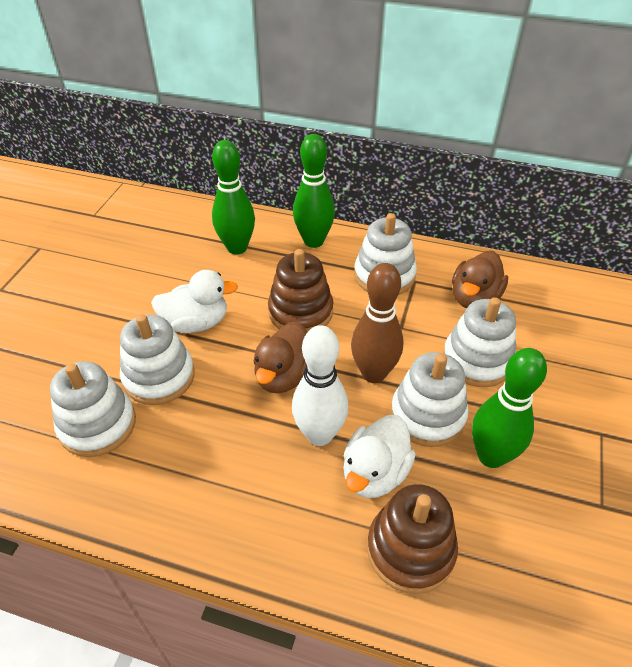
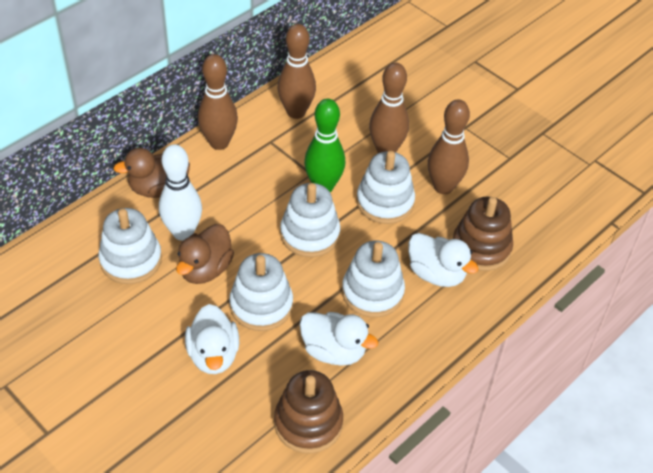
brown bowling pin: 1 -> 4
green bowling pin: 3 -> 1
white duck: 2 -> 3

